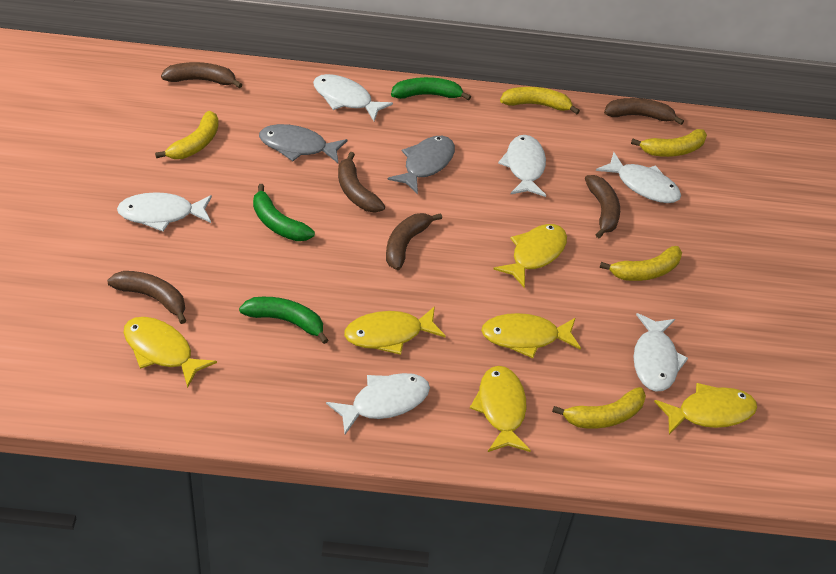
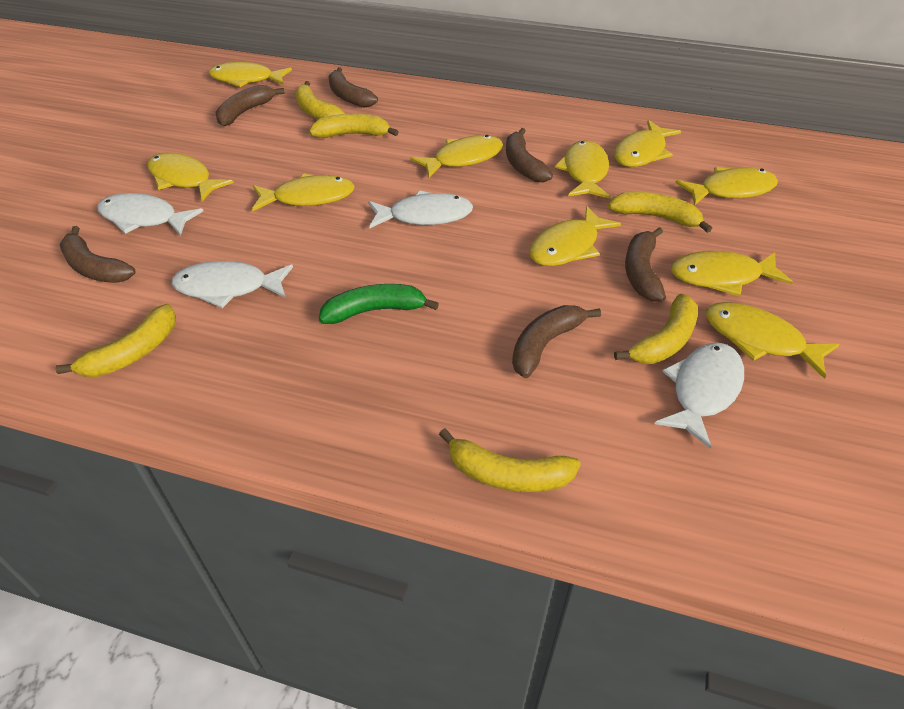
green banana: 3 -> 1
grey fish: 2 -> 0
white fish: 6 -> 4
yellow banana: 5 -> 6
yellow fish: 6 -> 10

